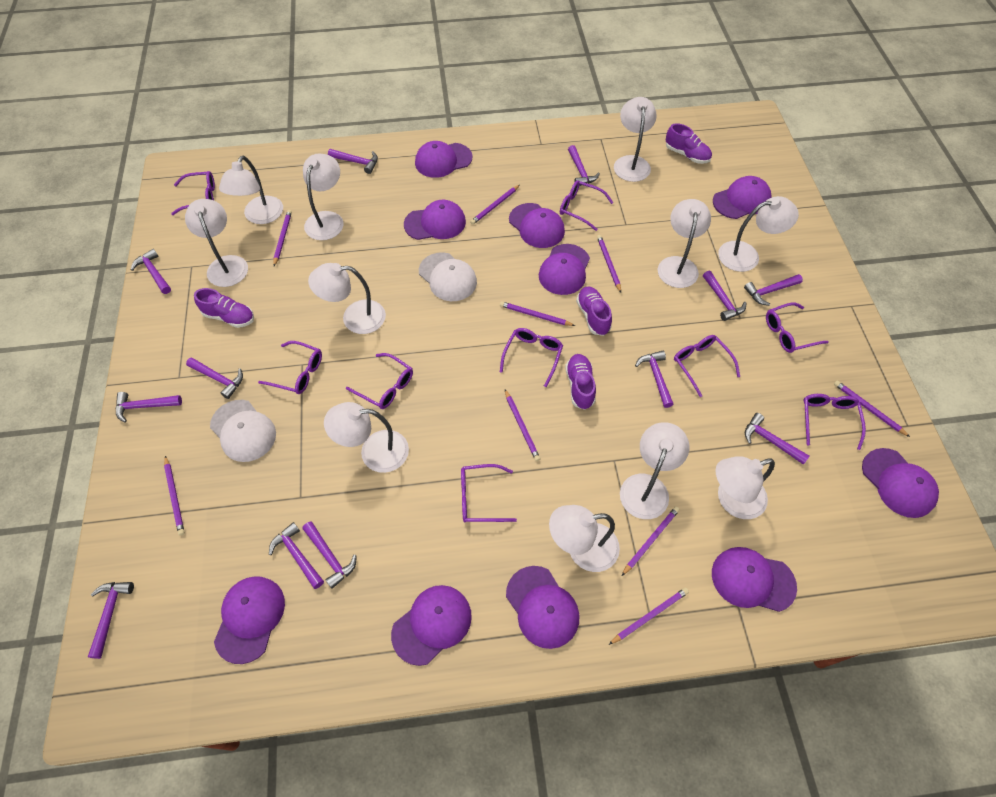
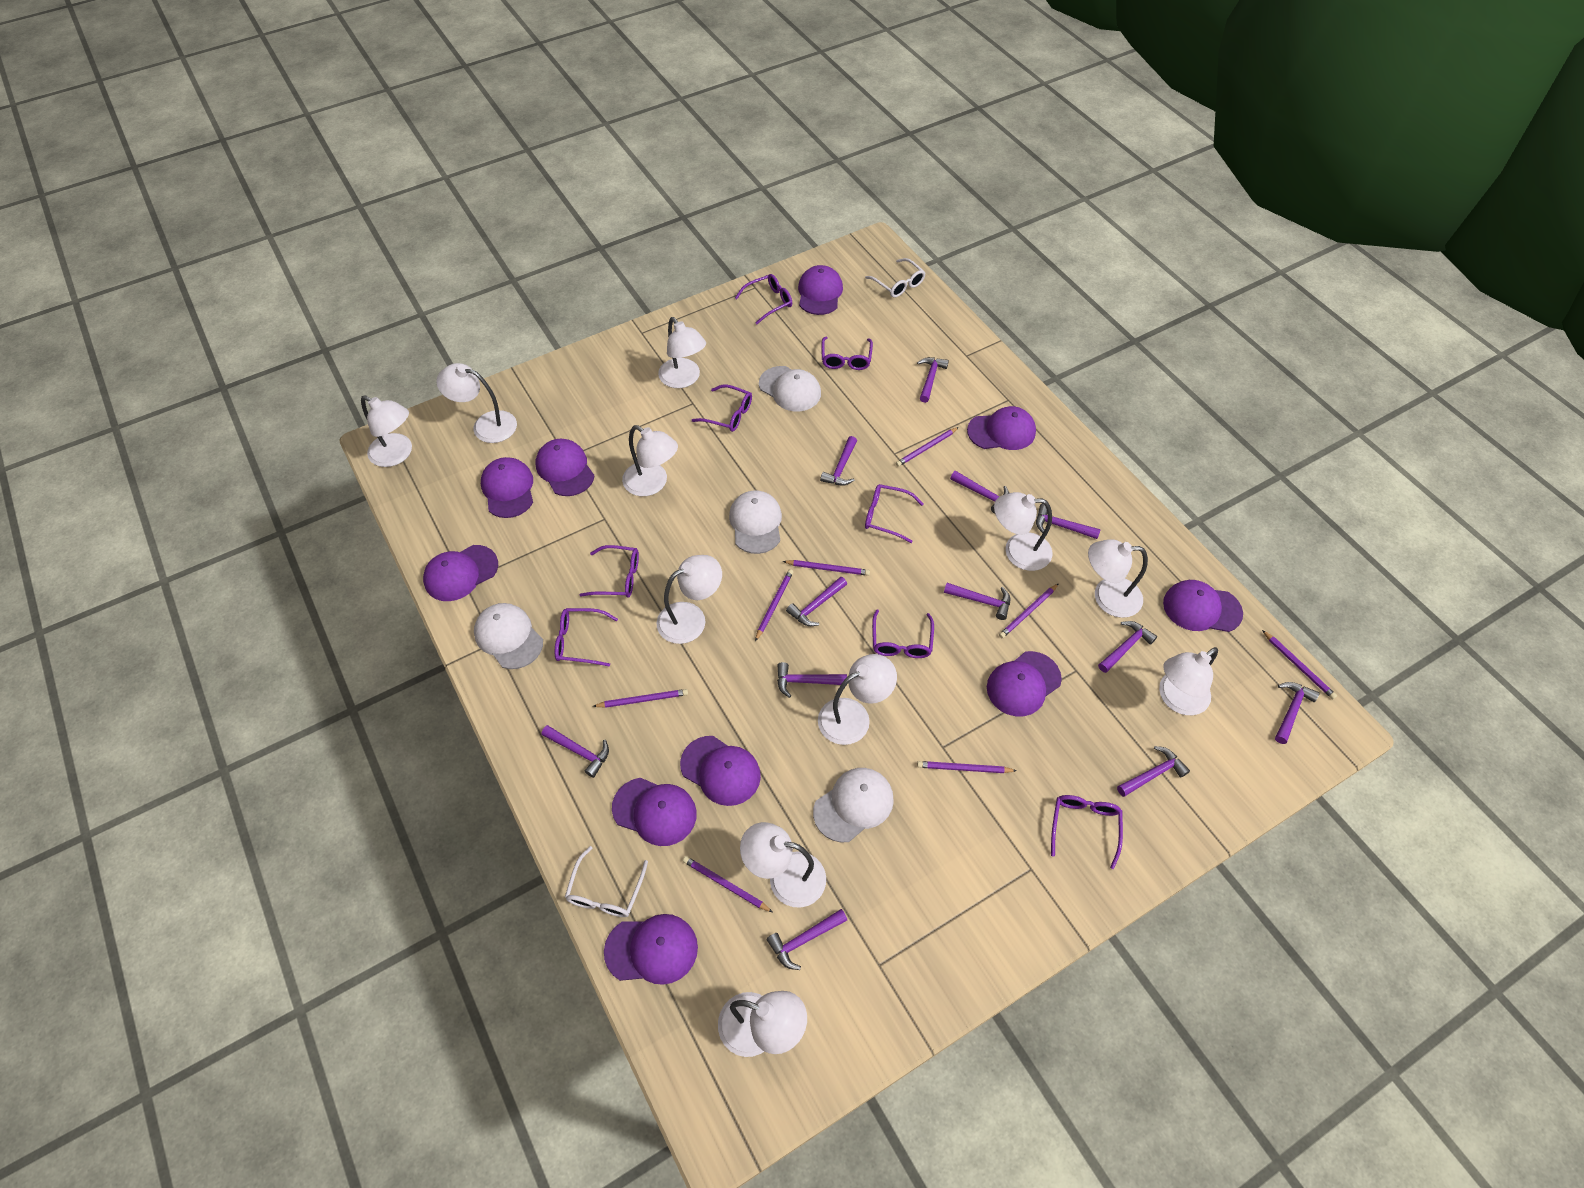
purple glasses: 9 -> 8
purple pencil: 9 -> 8
purple shoe: 4 -> 0
white cap: 2 -> 4
white glasses: 0 -> 2

